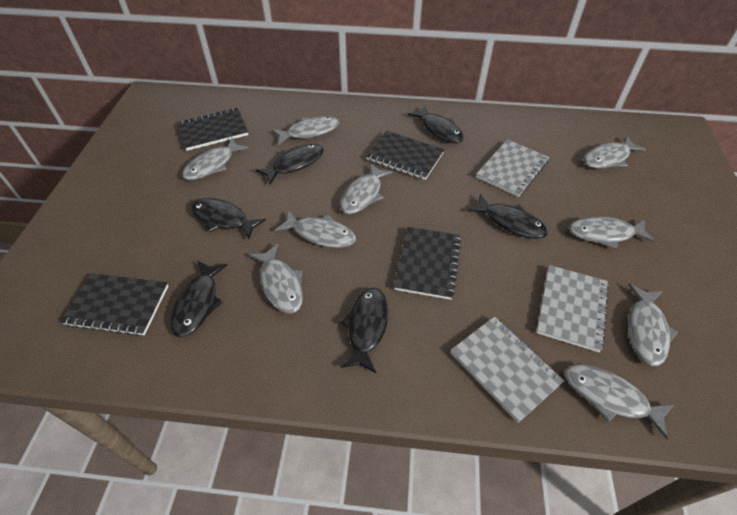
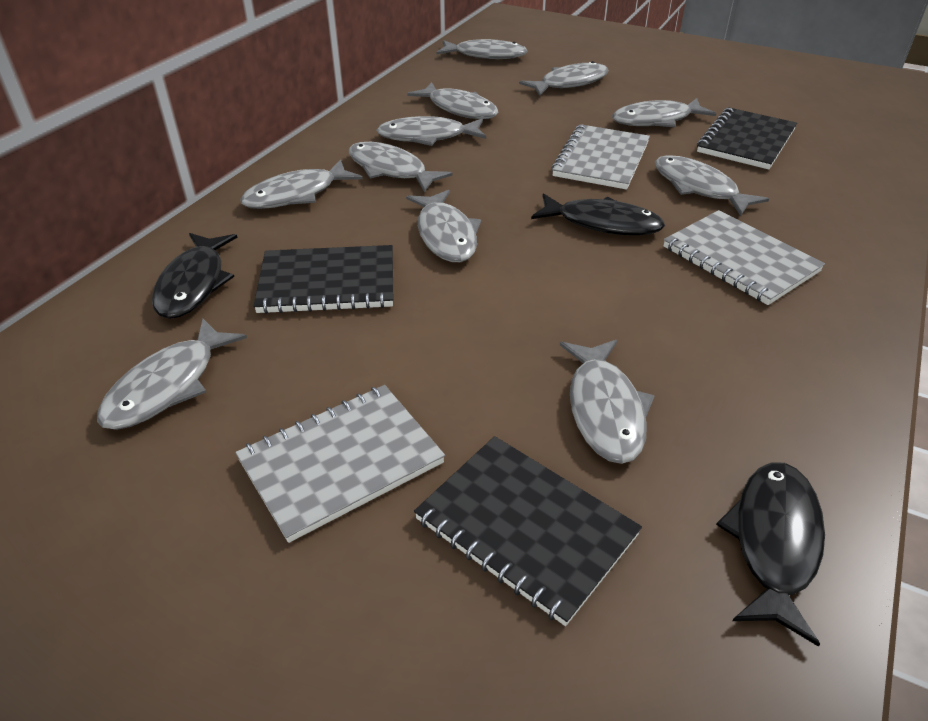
black fish: 6 -> 3
black notebook: 4 -> 3
grey fish: 9 -> 11

